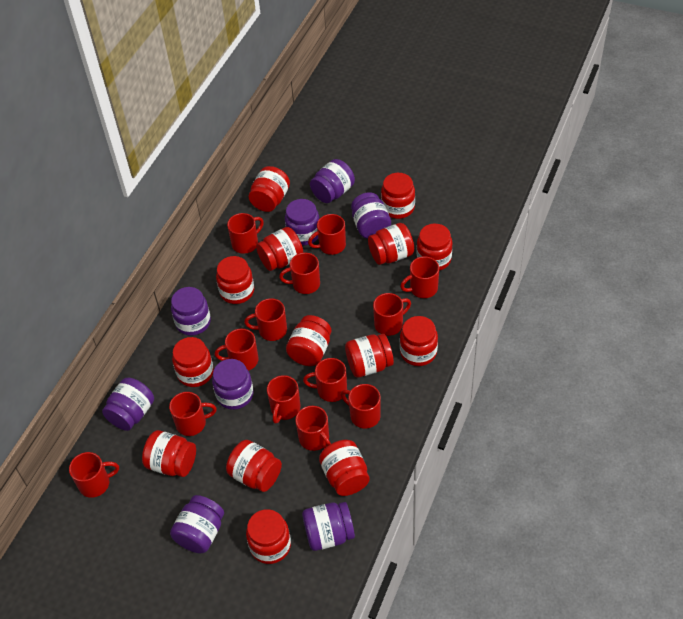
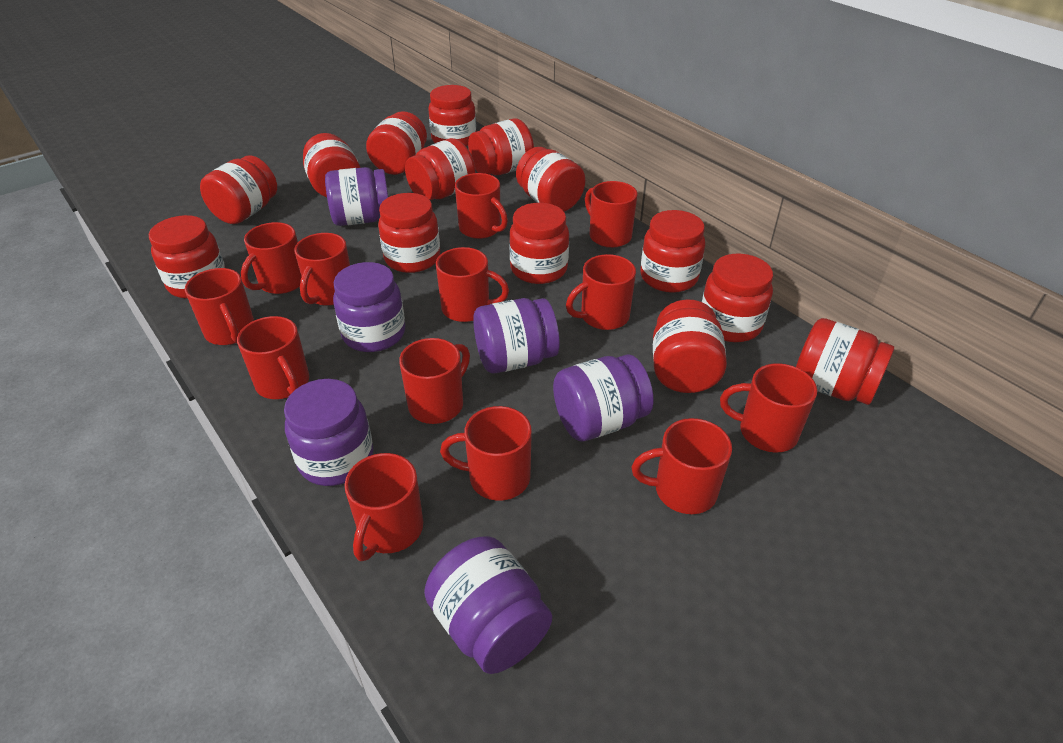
purple jar: 8 -> 6

